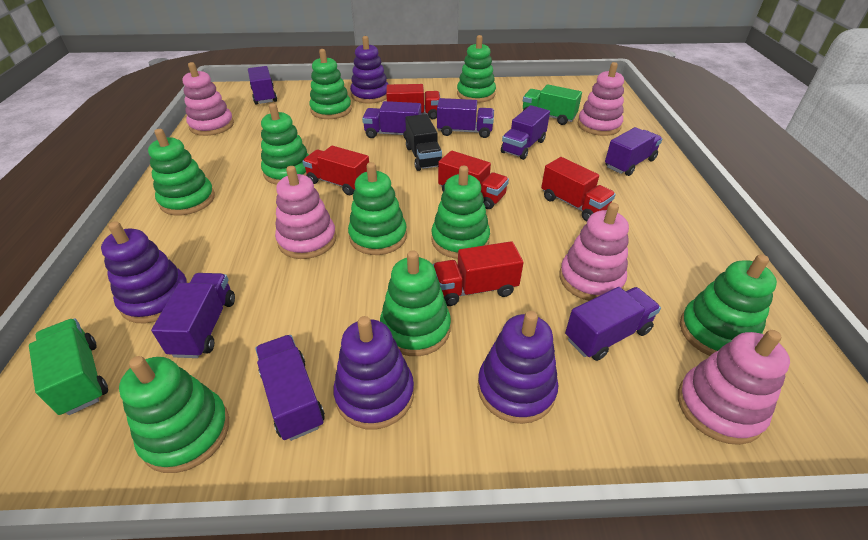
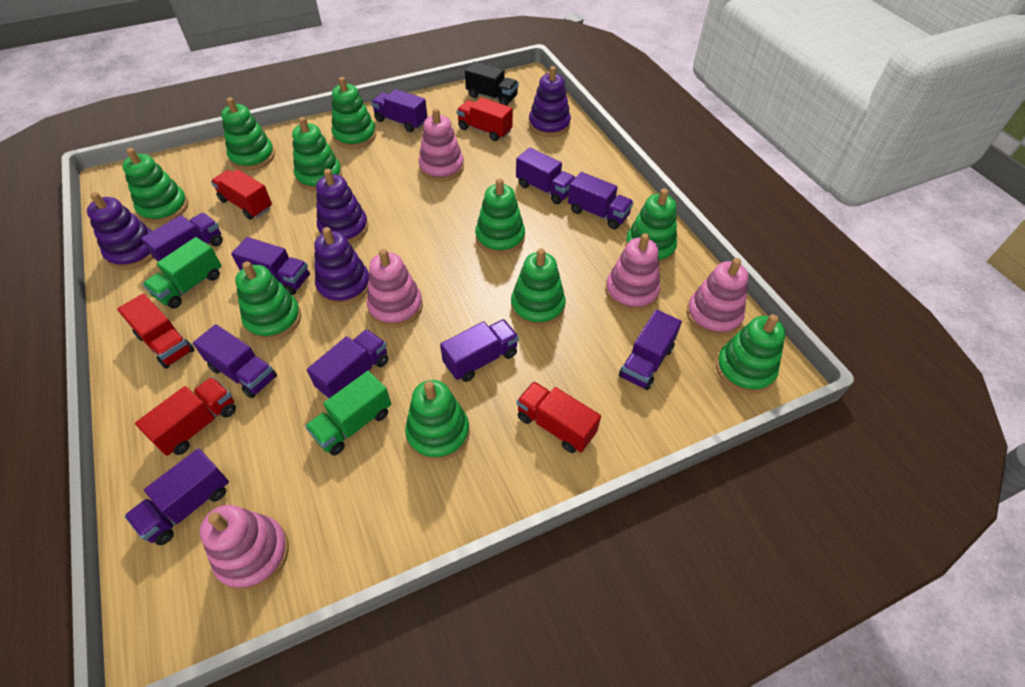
green stacking toy: 9 -> 10
purple truck: 8 -> 10

